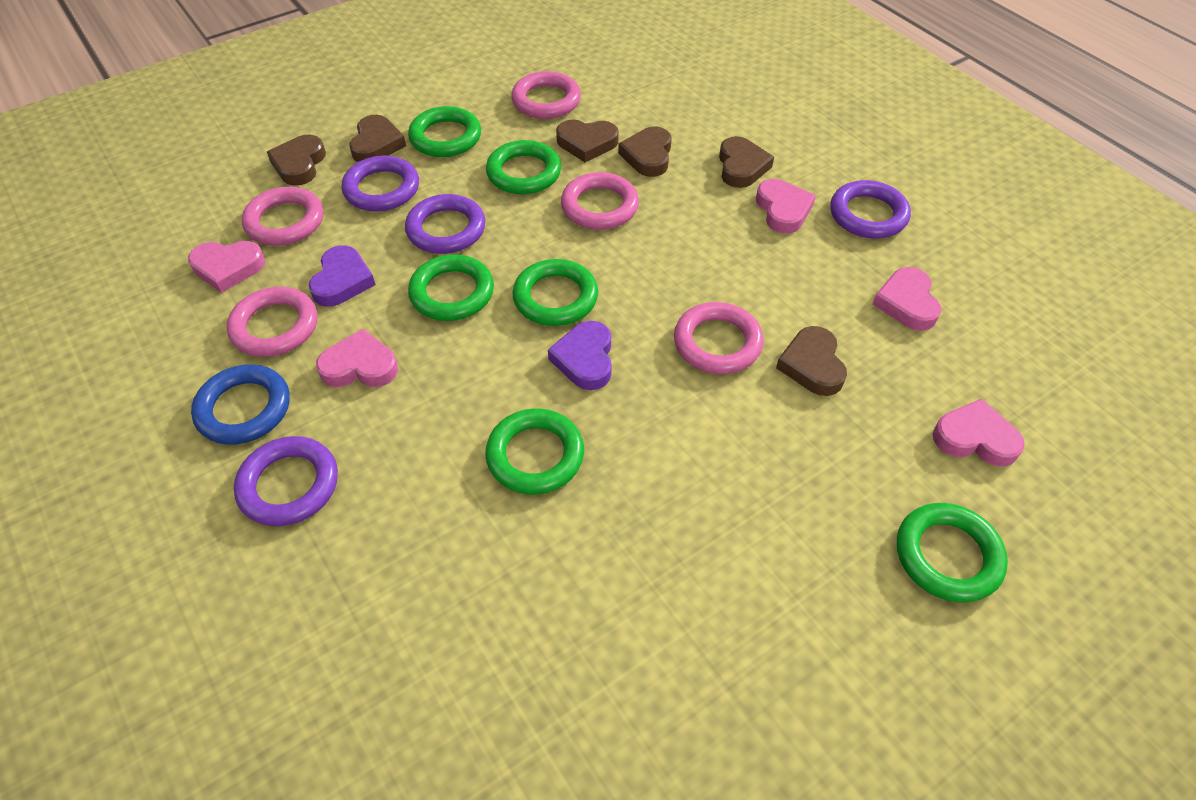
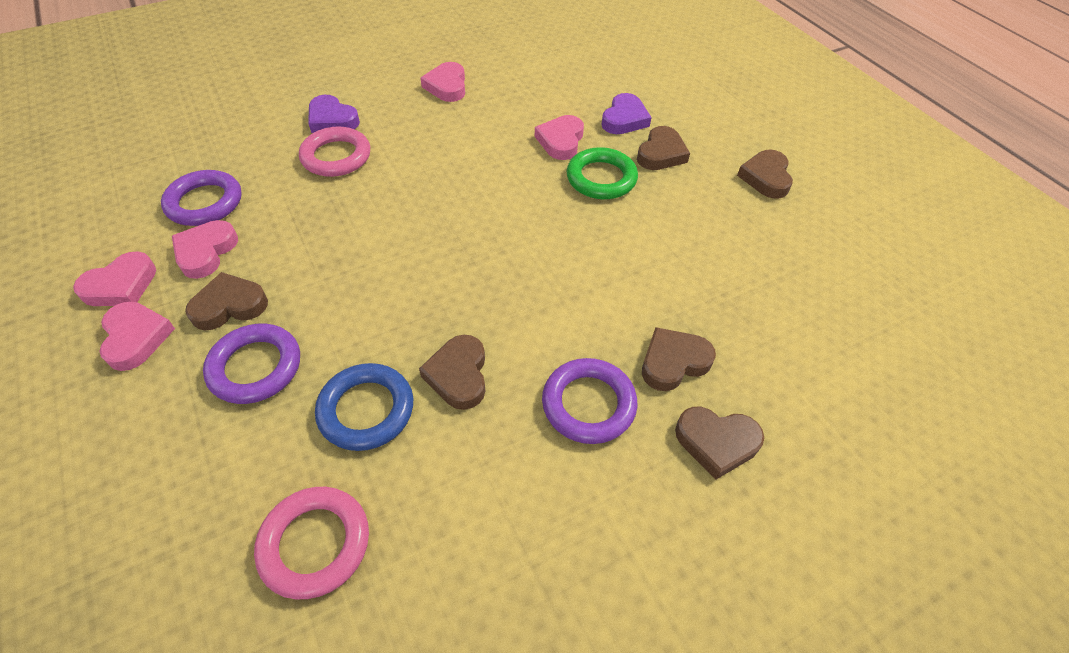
green ring: 6 -> 1
pink ring: 5 -> 2
purple ring: 4 -> 3

